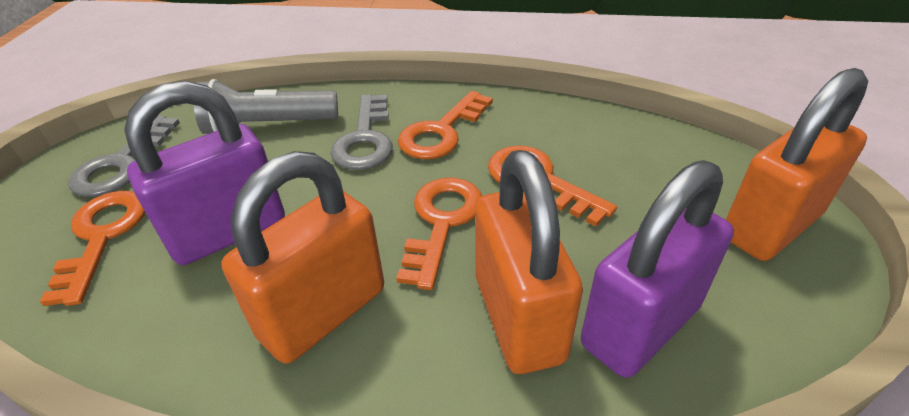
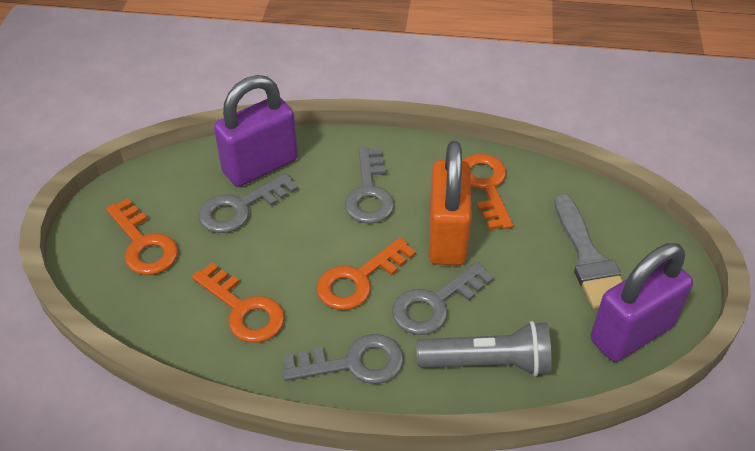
grey brush: 0 -> 1
grey key: 2 -> 4
orange padlock: 3 -> 1

